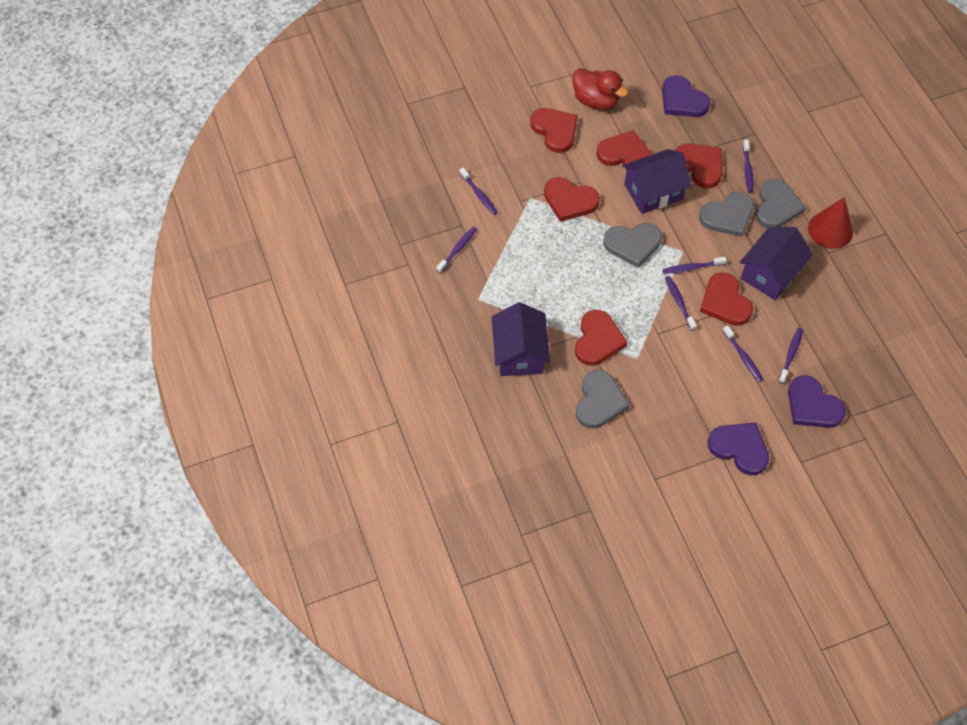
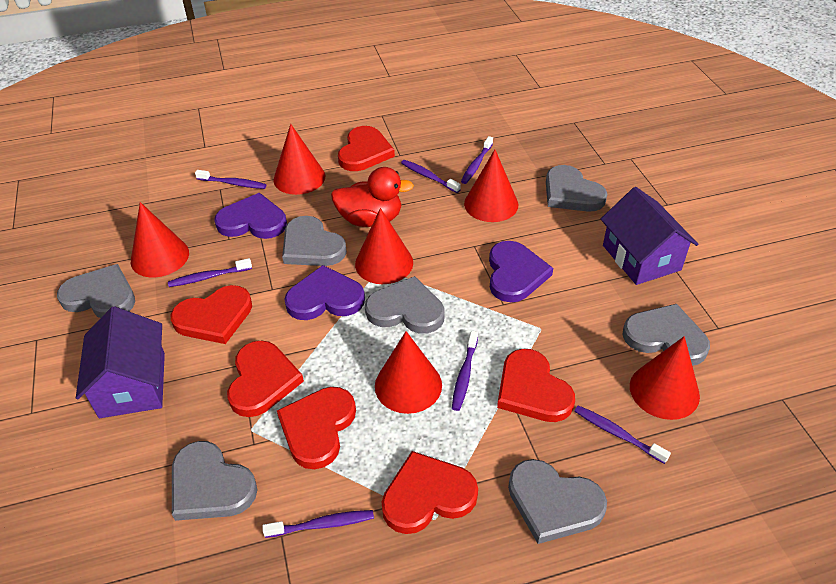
grey heart: 4 -> 7
purple house: 3 -> 2
red cone: 1 -> 6

